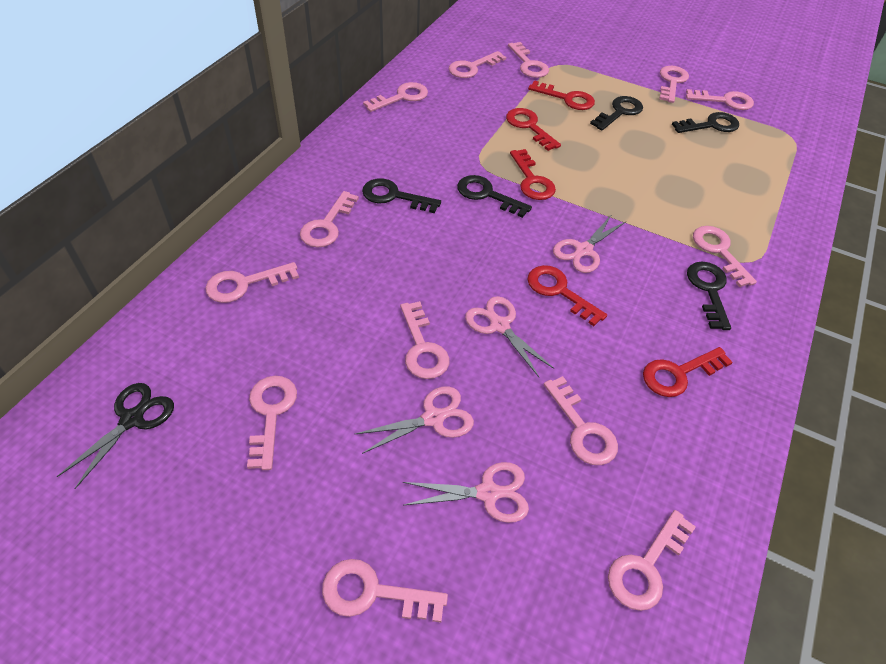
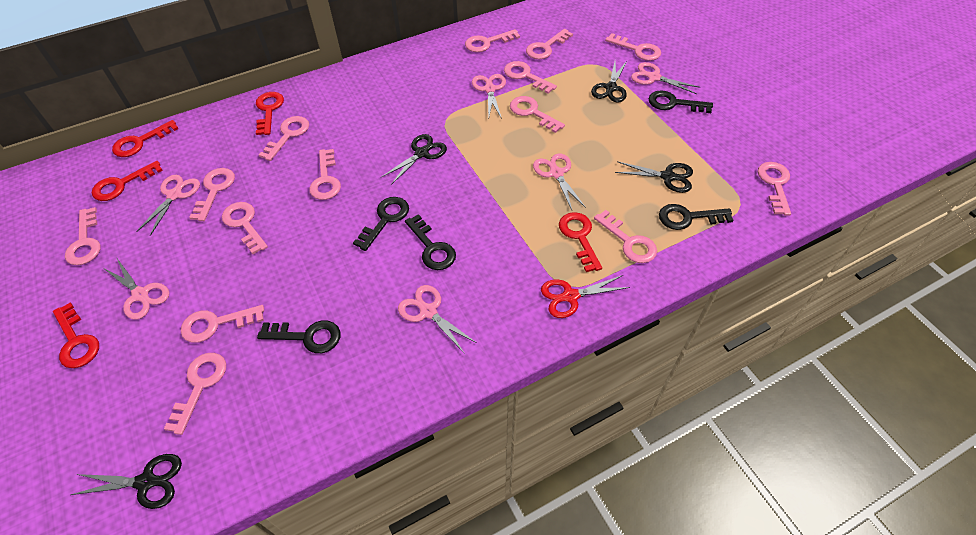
black scissors: 1 -> 4
pink key: 13 -> 14
pink scissors: 4 -> 6
red scissors: 0 -> 1

